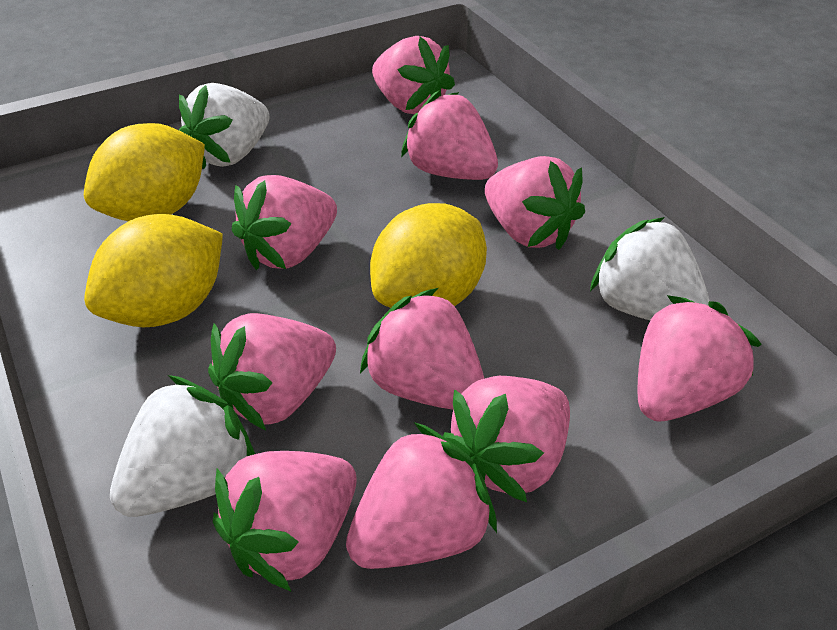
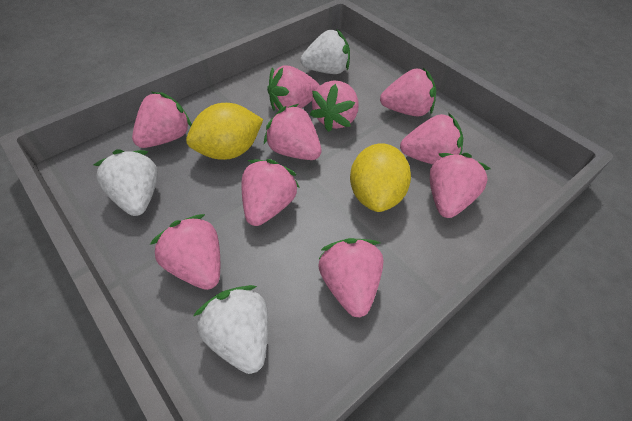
yellow lemon: 3 -> 2

